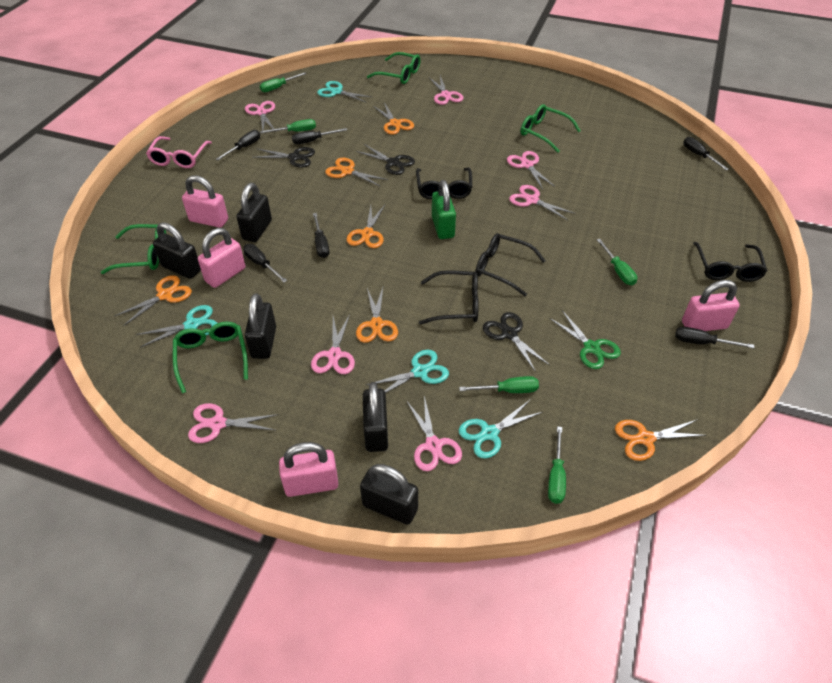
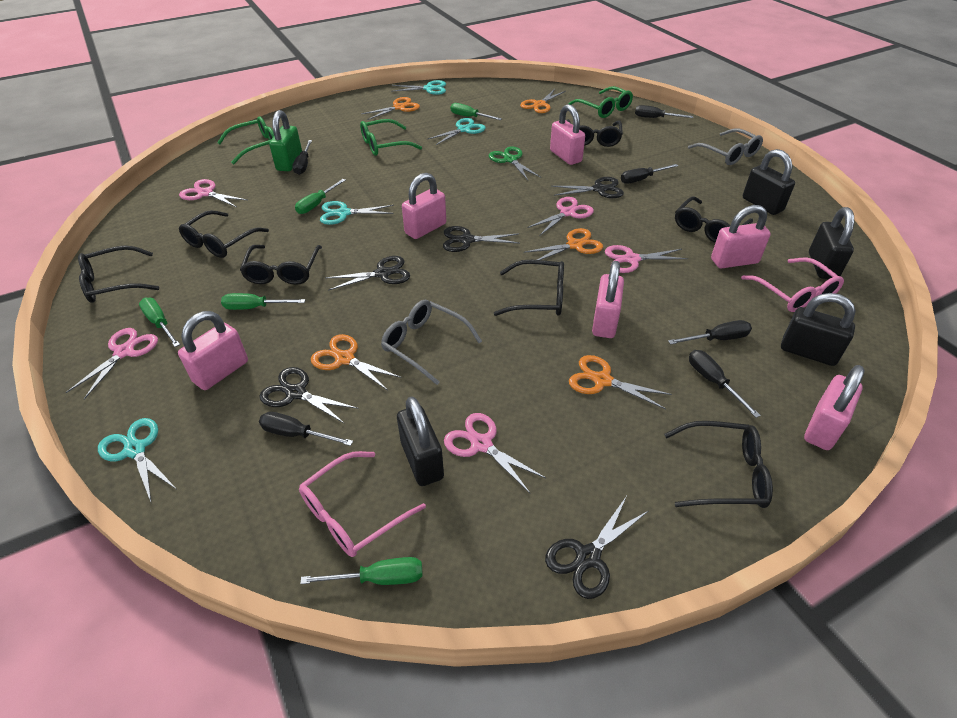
black glasses: 4 -> 7
black padlock: 5 -> 4
black scissors: 3 -> 5
green glasses: 4 -> 3
grey glasses: 0 -> 2
orange scissors: 6 -> 5
pink glasses: 1 -> 2
pink padlock: 4 -> 6
pink scissors: 7 -> 5

